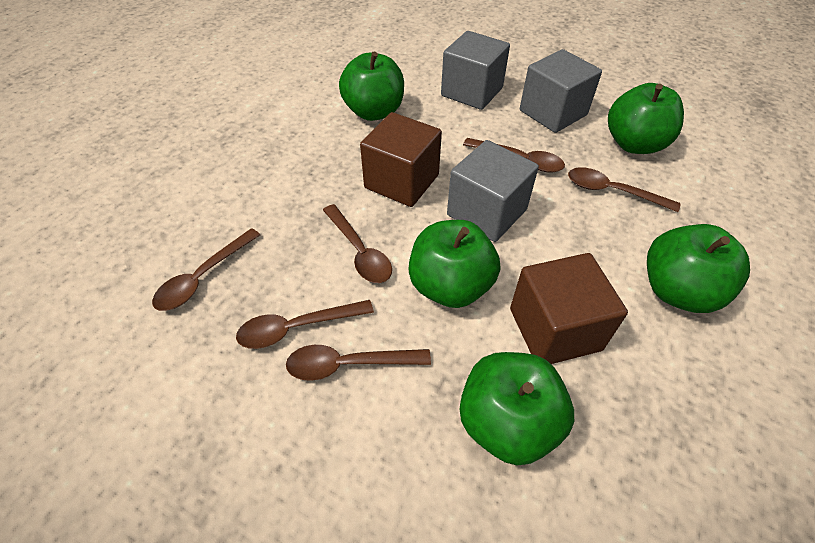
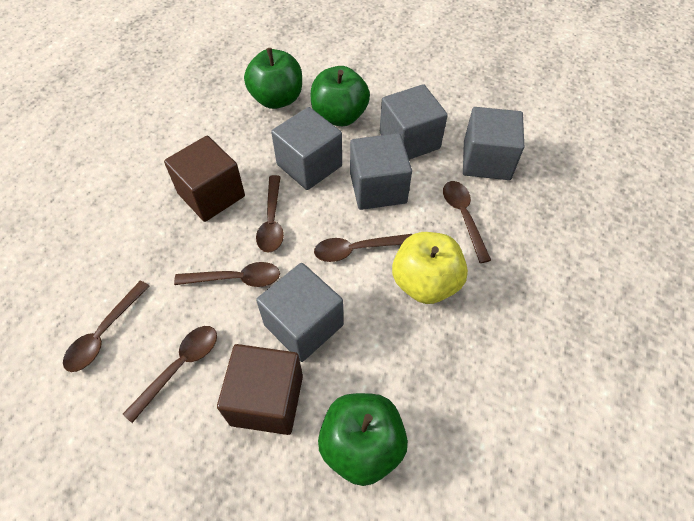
green apple: 5 -> 3
grey cube: 3 -> 5
yellow apple: 0 -> 1

